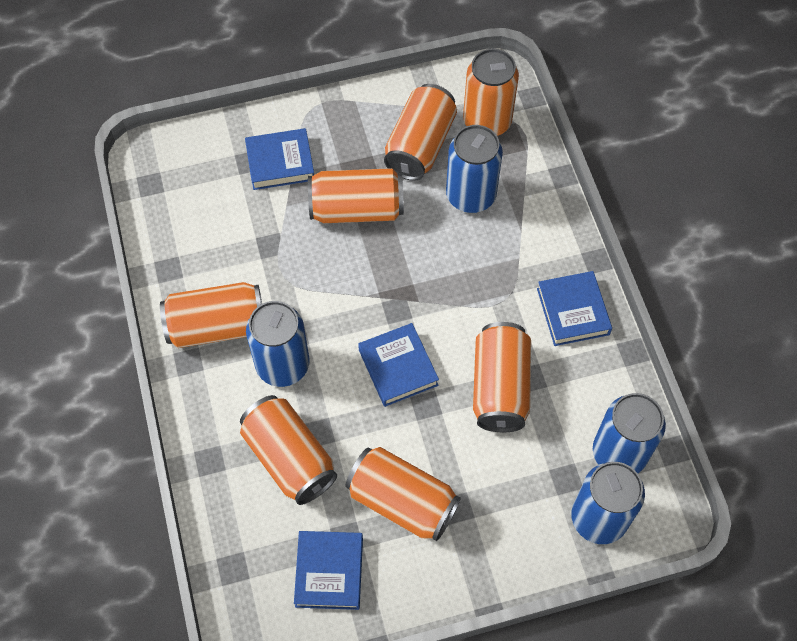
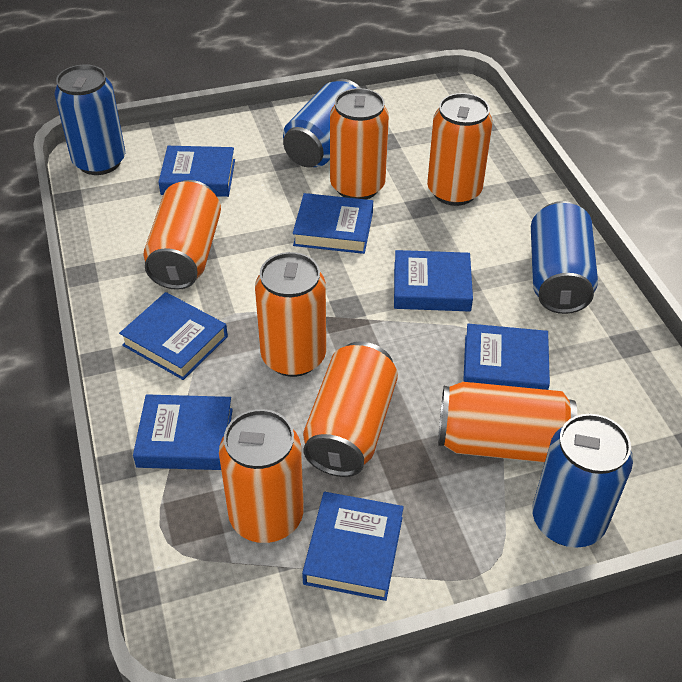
blue book: 4 -> 7

